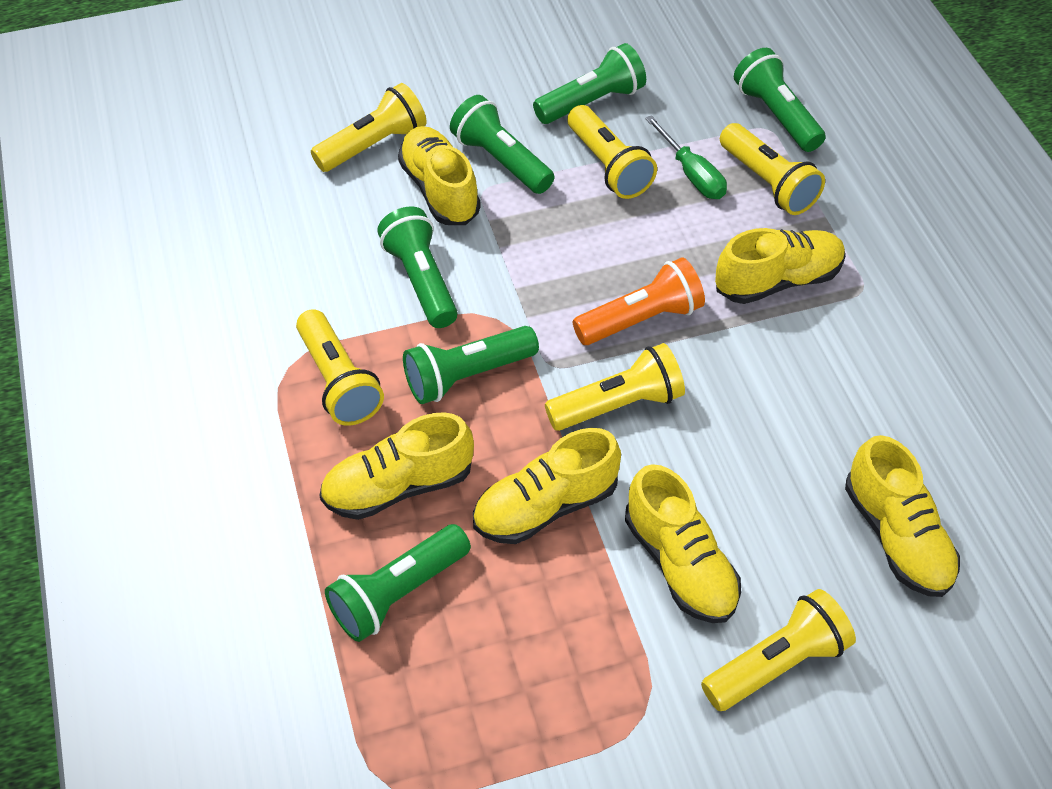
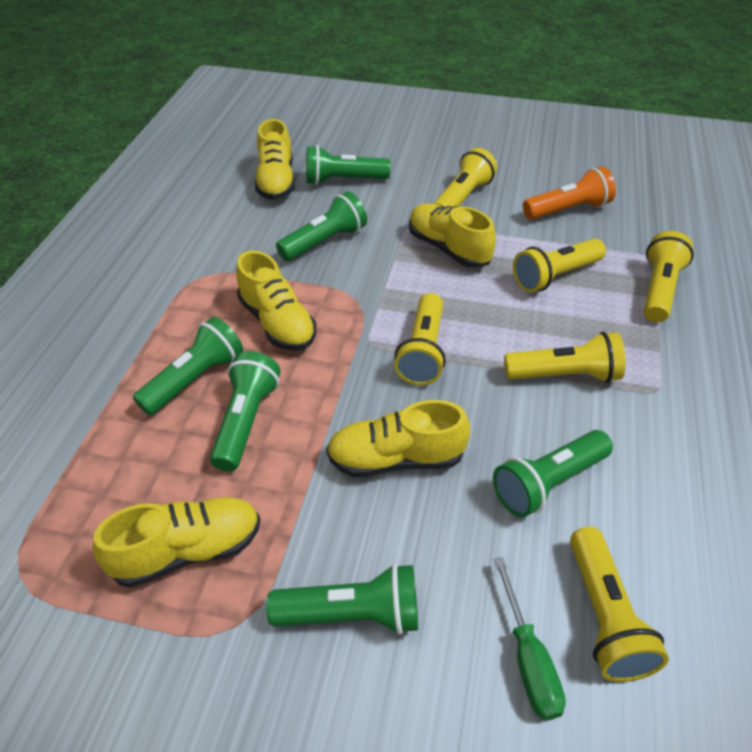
yellow shoe: 6 -> 5

